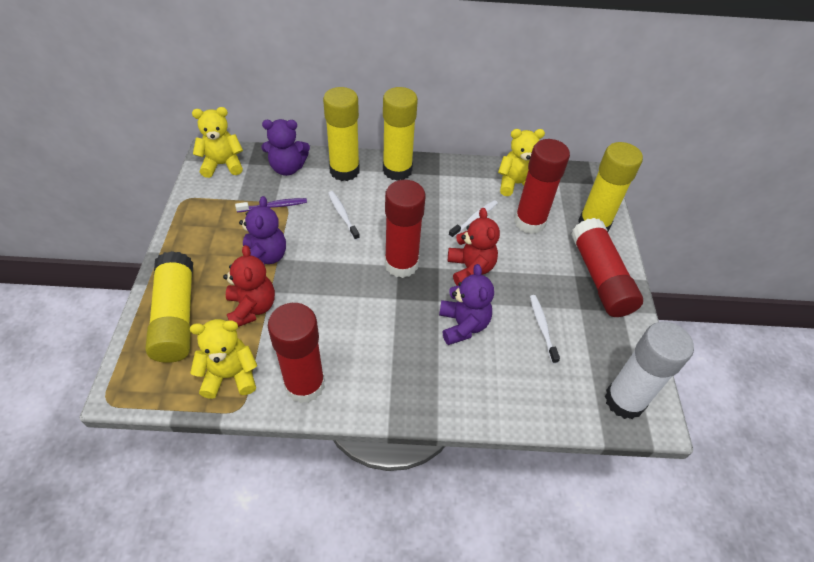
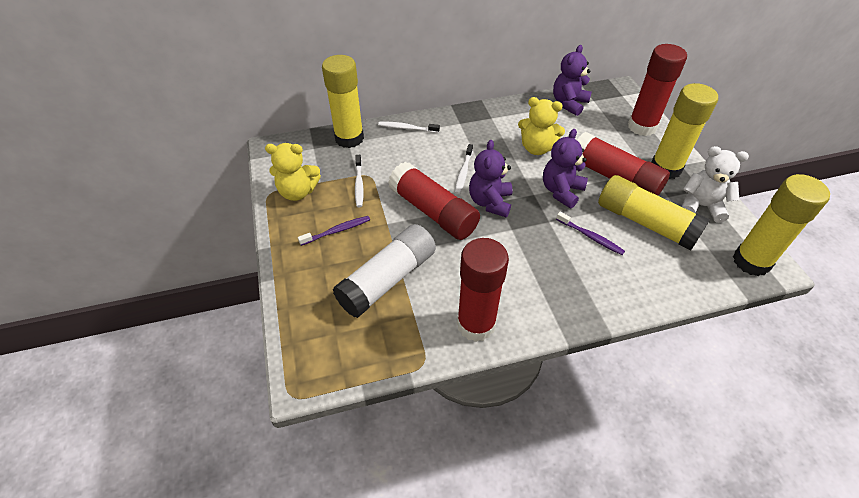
purple toothbrush: 1 -> 2
red teddy bear: 2 -> 0
white teddy bear: 0 -> 1
yellow teddy bear: 3 -> 2

